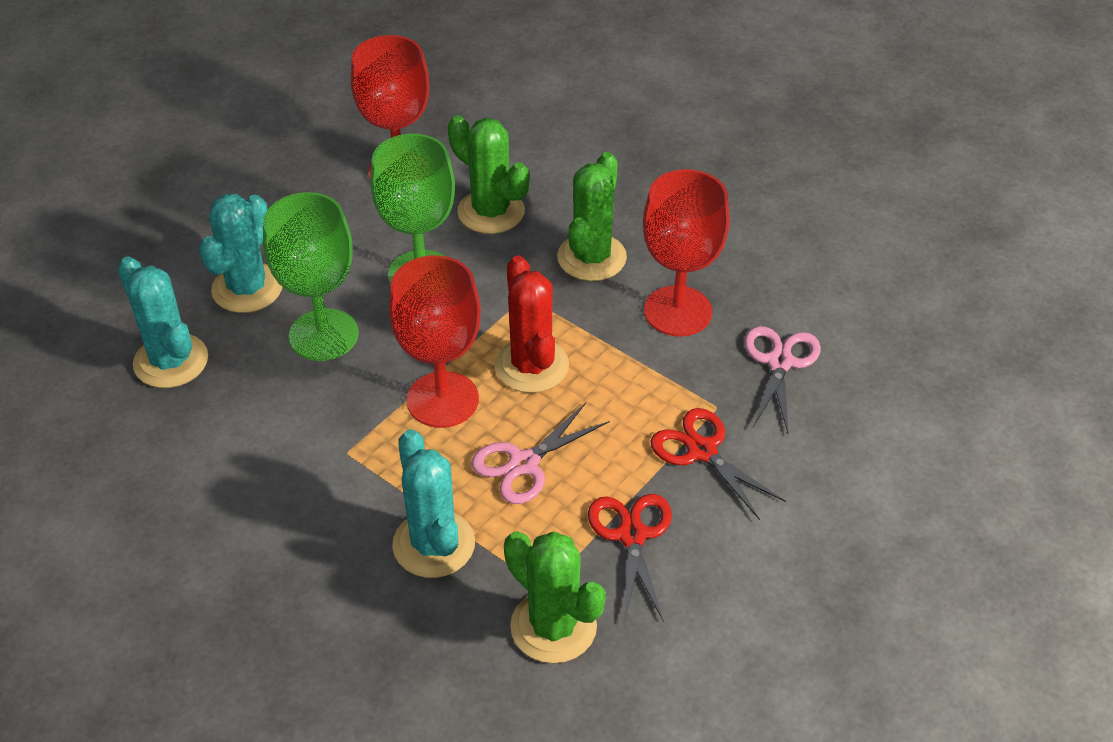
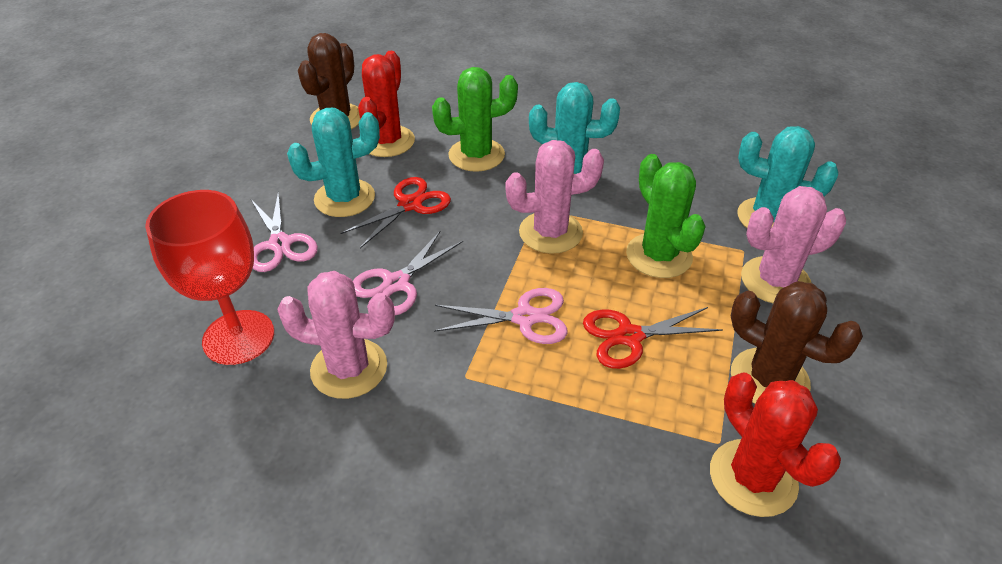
brown cactus: 0 -> 2
green cactus: 3 -> 2
green goblet: 2 -> 0
pink cactus: 0 -> 3
pink scissors: 2 -> 3
red cactus: 1 -> 2
red goblet: 3 -> 1

